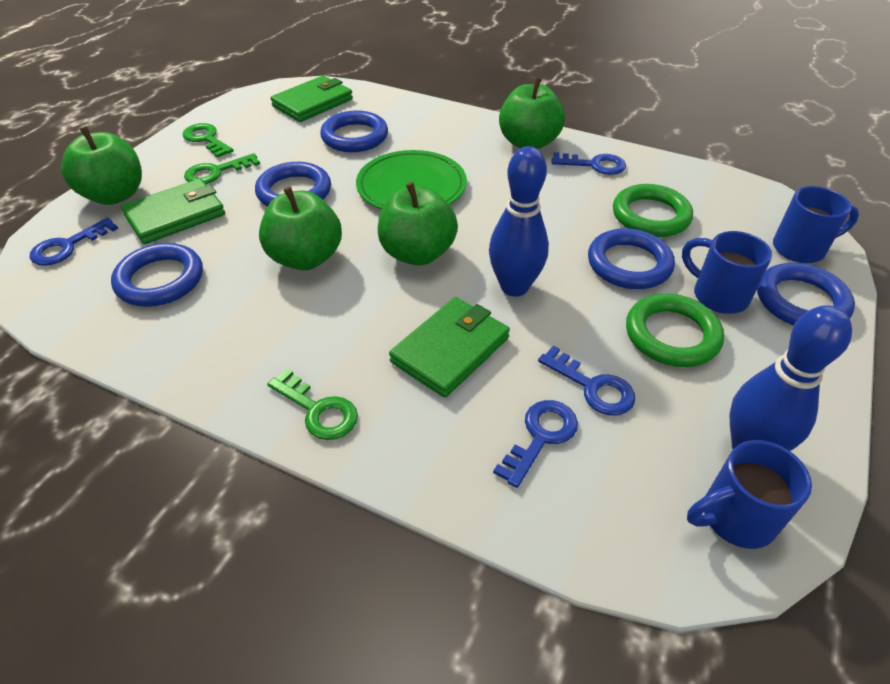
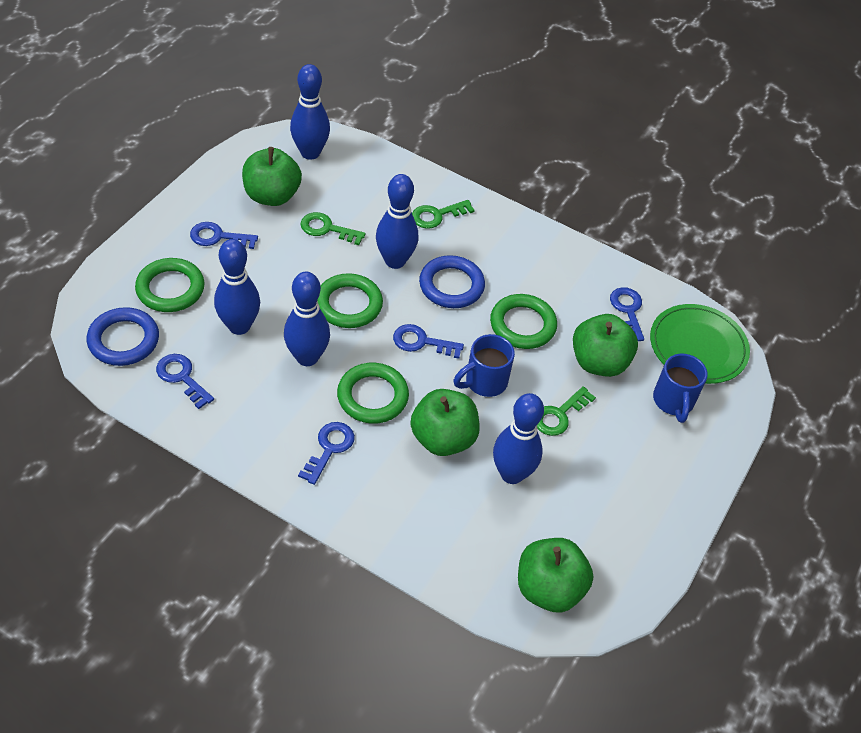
blue bowling pin: 2 -> 5
blue key: 4 -> 5
blue mug: 3 -> 2
blue ring: 5 -> 2
green ring: 2 -> 4
green wallet: 3 -> 0

